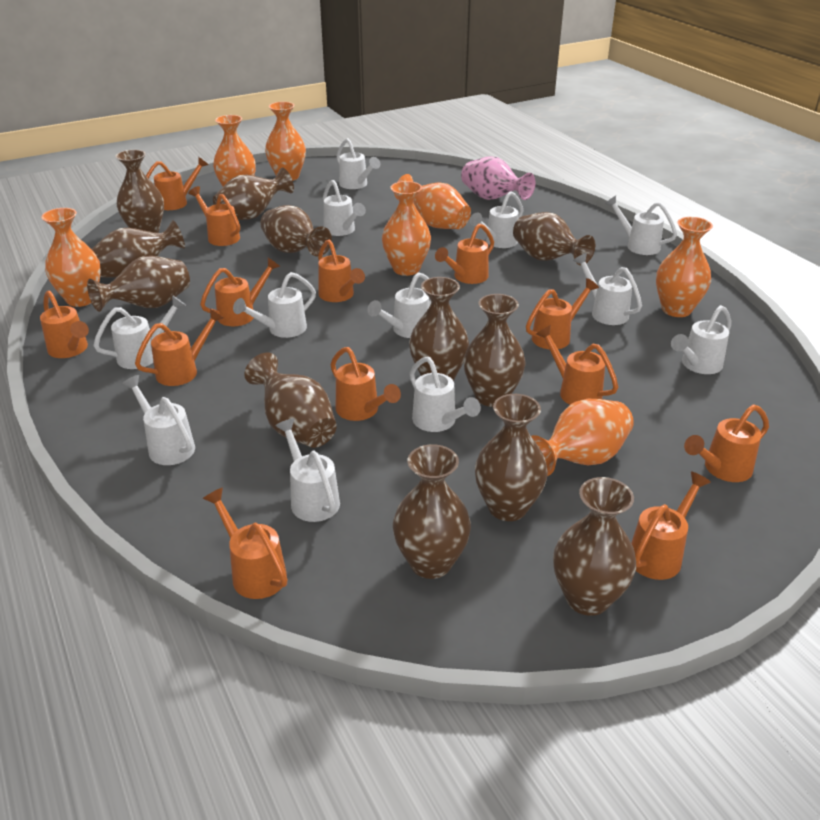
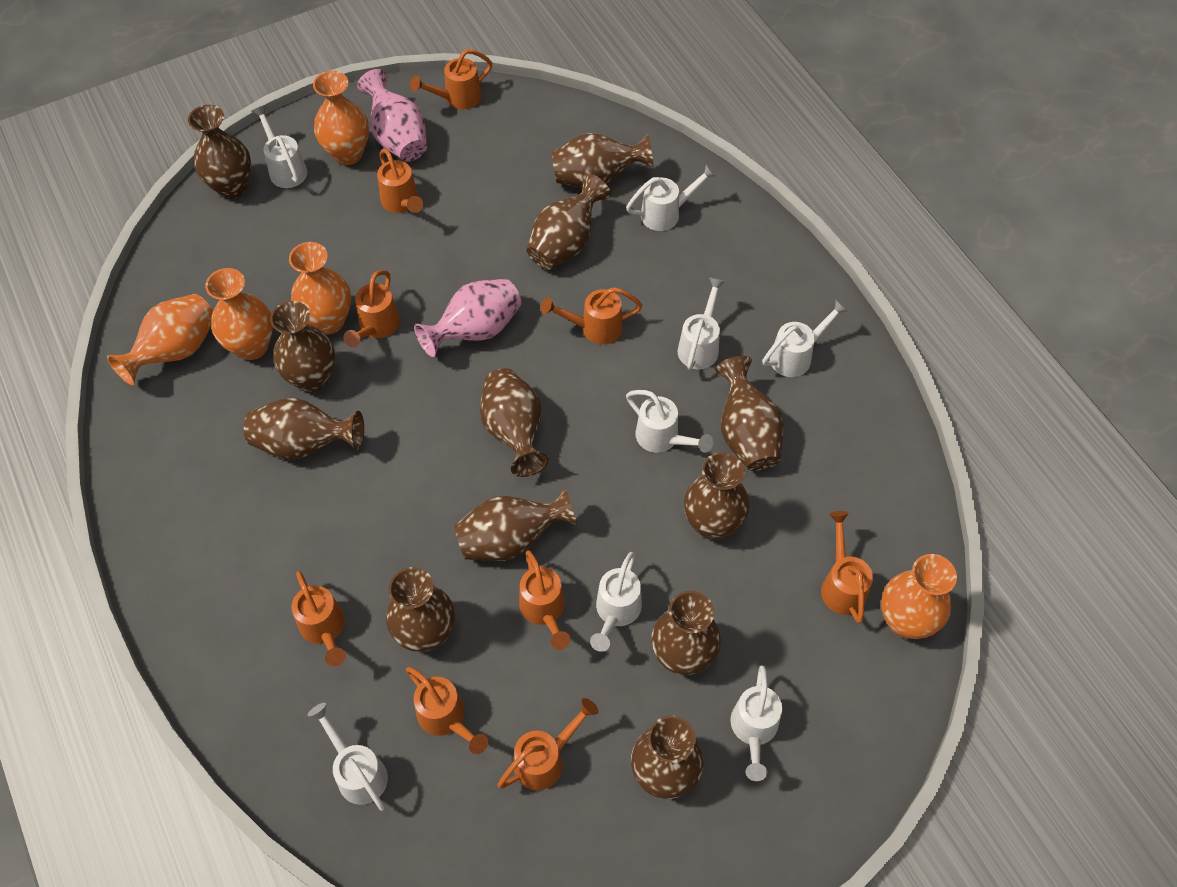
orange vase: 7 -> 5
orange watering can: 13 -> 9
pink vase: 1 -> 2
white watering can: 12 -> 8

